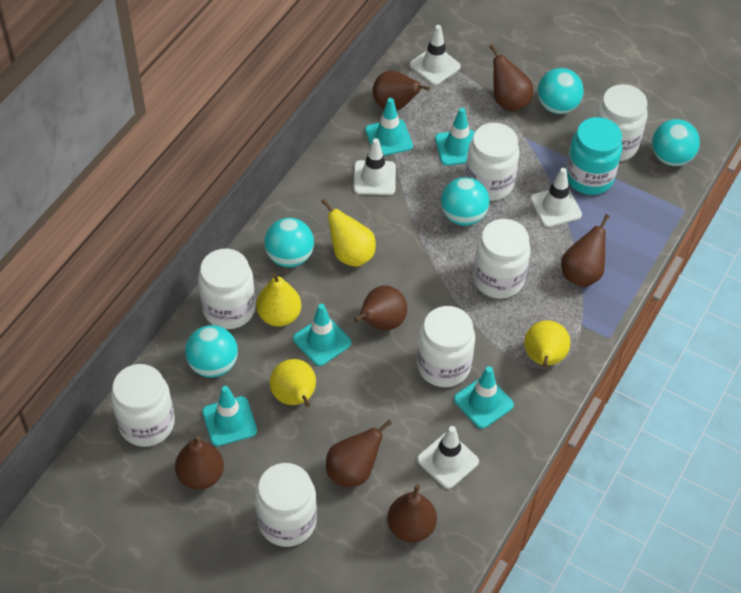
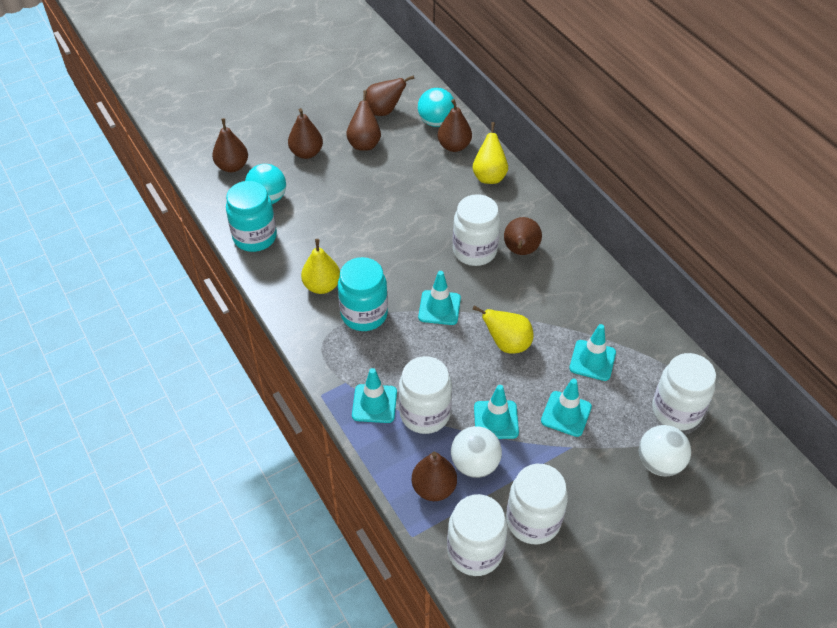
turquoise ball: 5 -> 2
turquoise jar: 1 -> 2
white ball: 0 -> 2
white jar: 7 -> 5
white traffic cone: 4 -> 0
yellow pear: 4 -> 3

